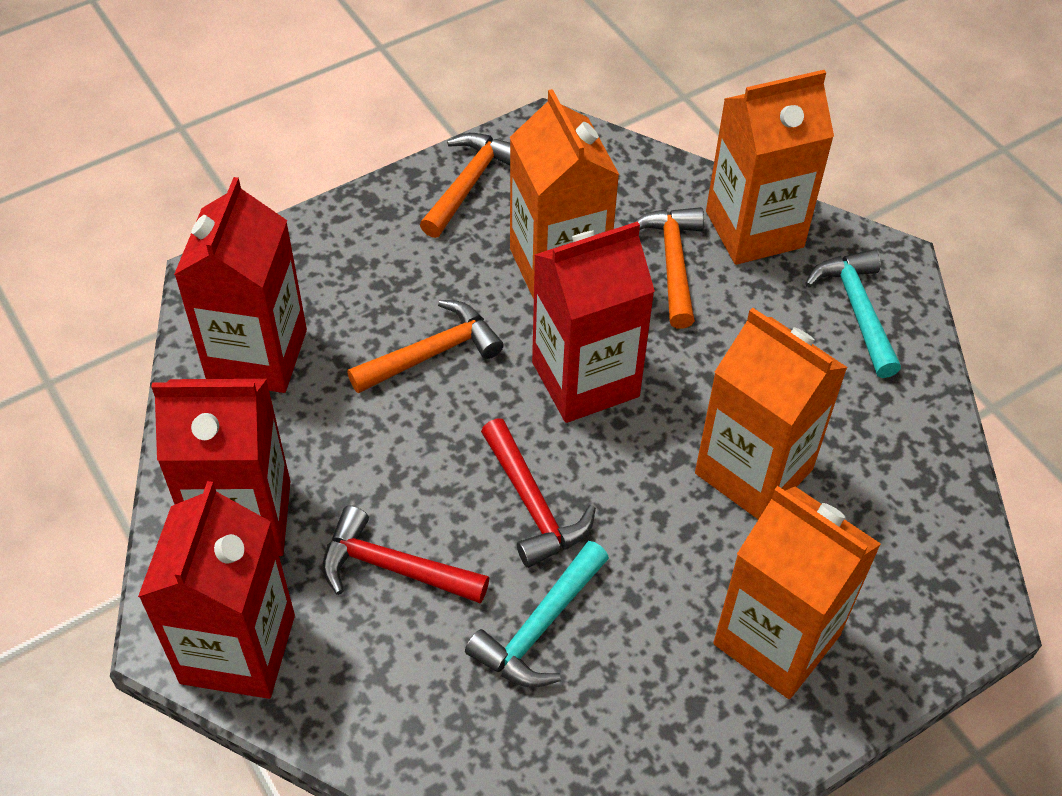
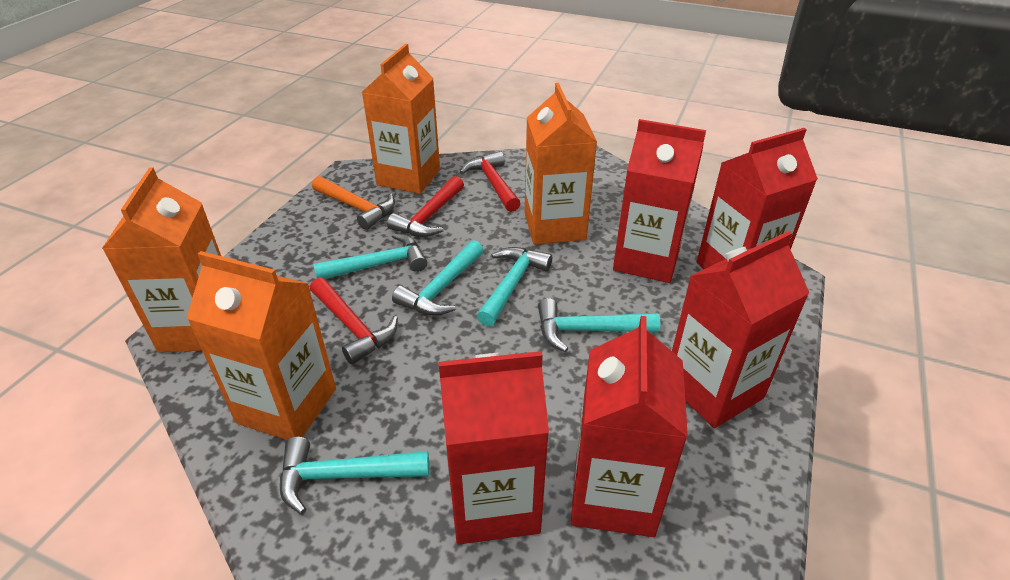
orange hammer: 3 -> 1
red carton: 4 -> 5
red hammer: 2 -> 3
turquoise hammer: 2 -> 5

